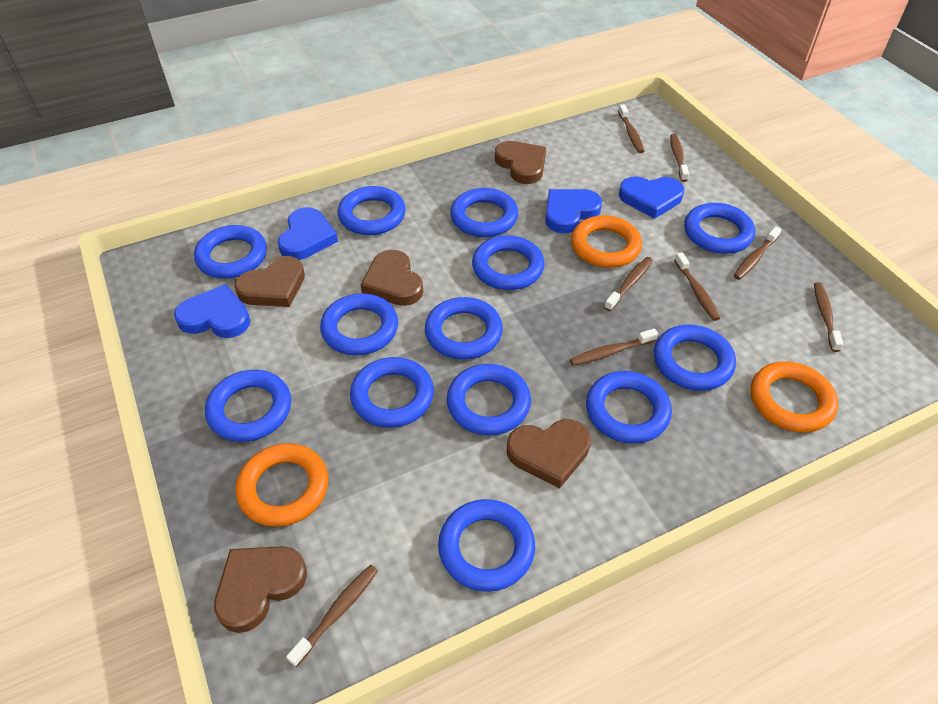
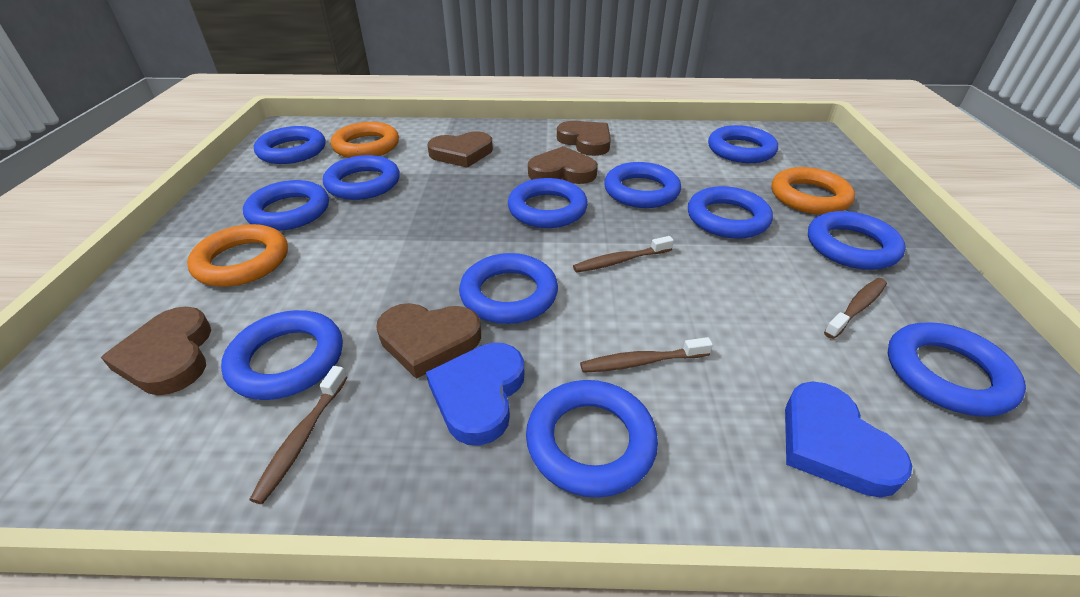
blue heart: 4 -> 2
blue ring: 13 -> 12
brown toothbrush: 8 -> 4

